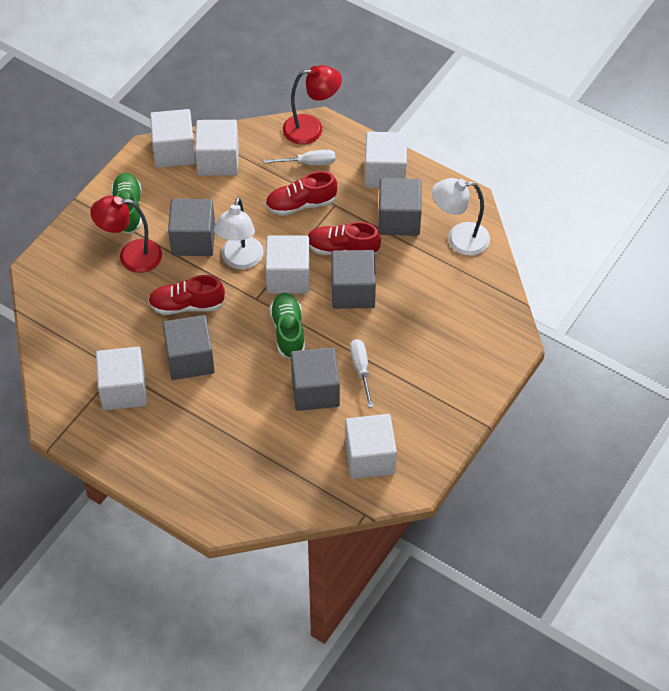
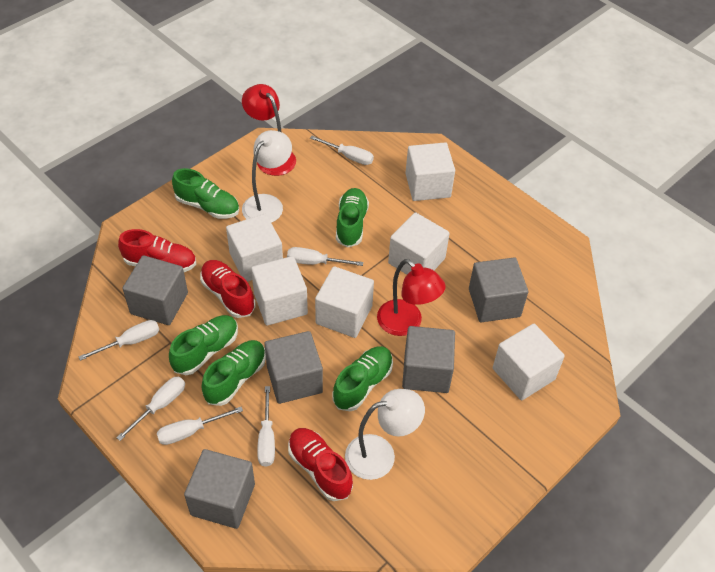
green shoe: 2 -> 5
white screwdriver: 2 -> 6

